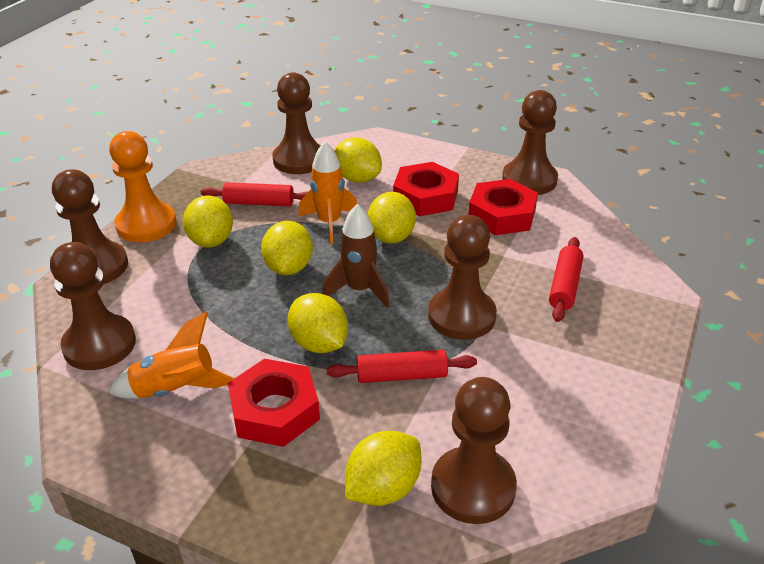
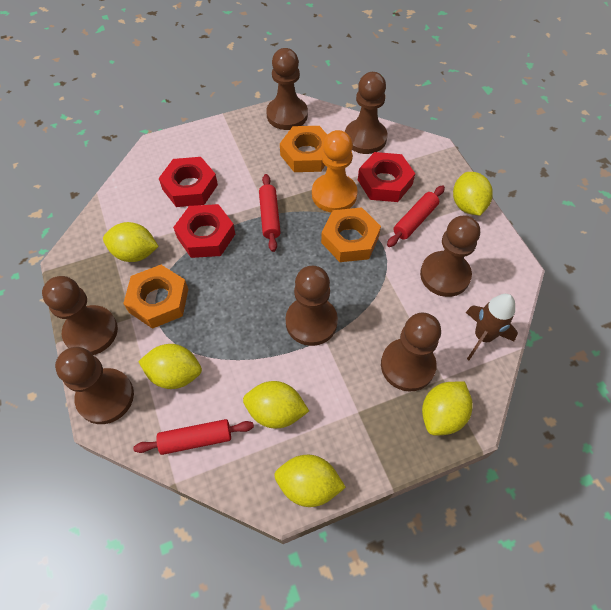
brown pawn: 6 -> 7
orange nut: 0 -> 3
orange rocket: 2 -> 0

